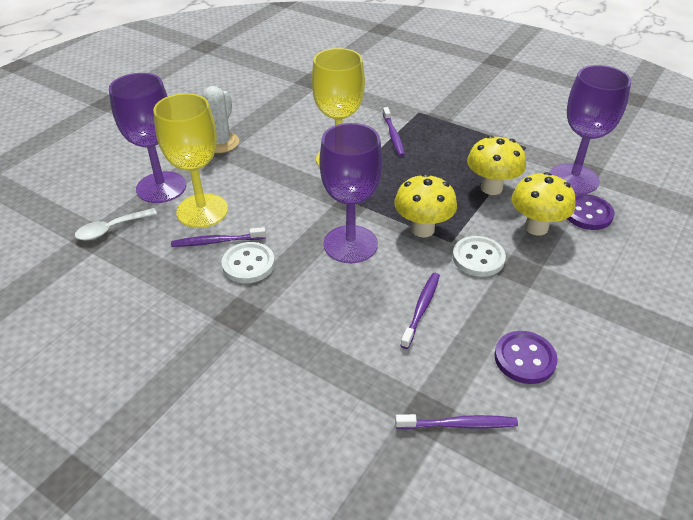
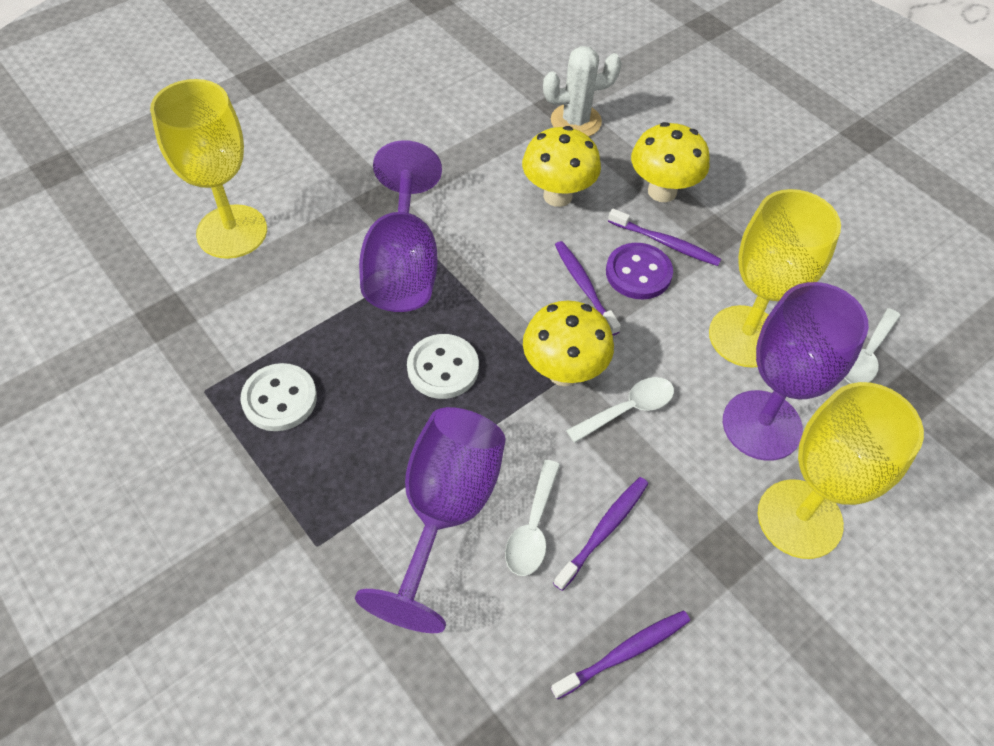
purple button: 2 -> 1
white spoon: 1 -> 3
yellow goblet: 2 -> 3

